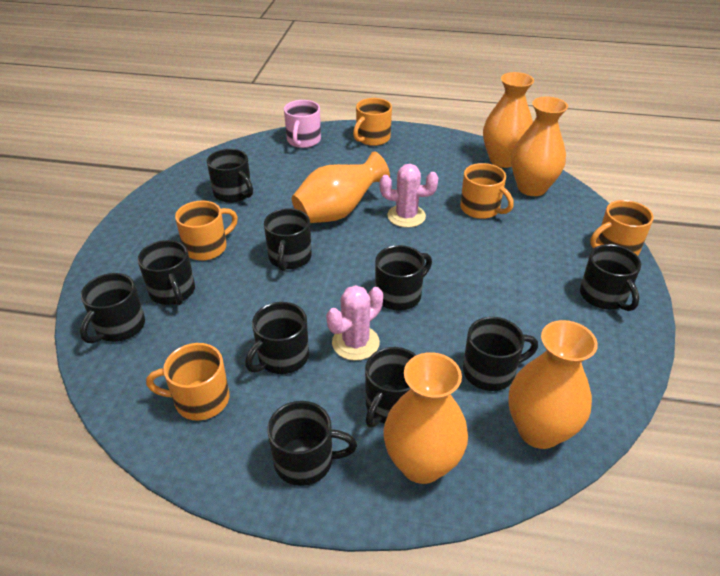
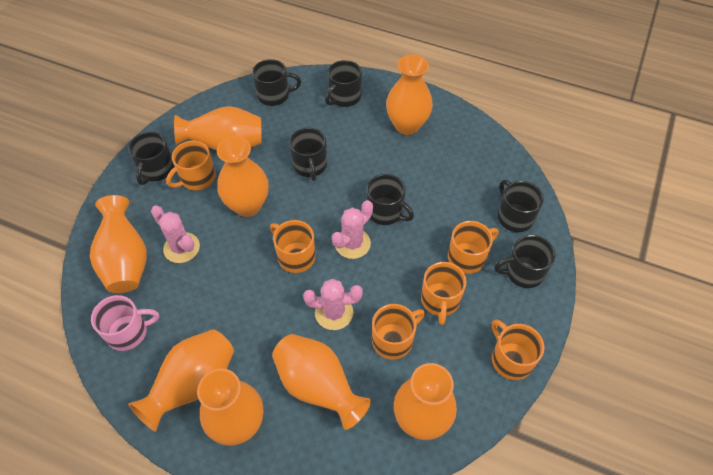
black mug: 10 -> 7
orange mug: 5 -> 6
orange vase: 5 -> 8
pink cactus: 2 -> 3

